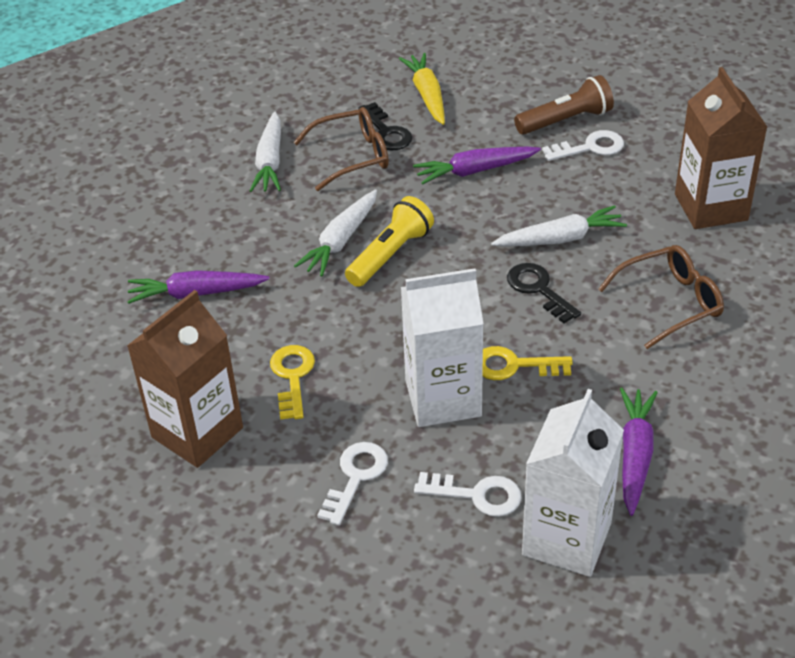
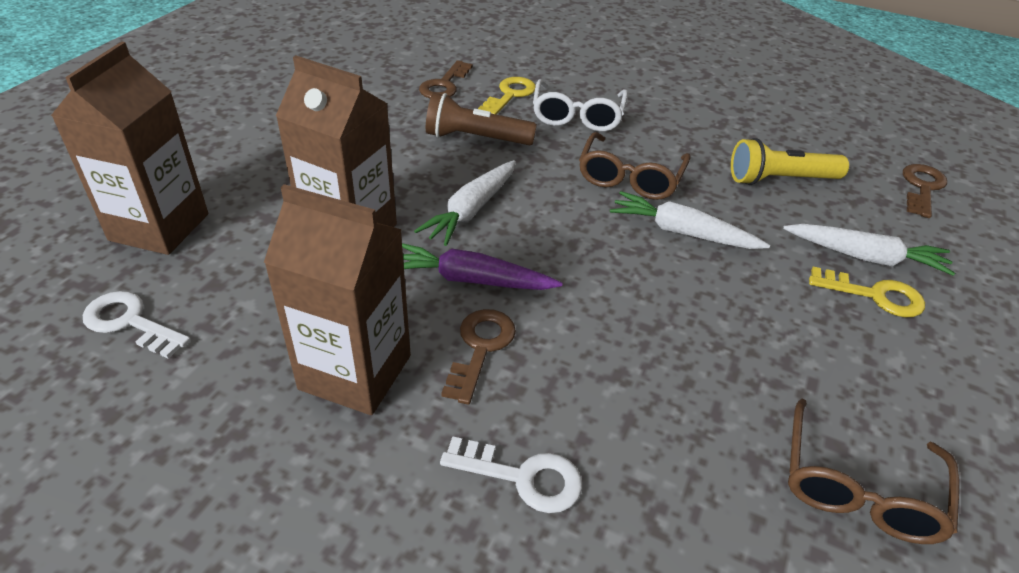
black key: 2 -> 0
brown carton: 2 -> 3
brown key: 0 -> 3
purple carrot: 3 -> 1
white carton: 2 -> 0
white glasses: 0 -> 1
white key: 3 -> 2
yellow carrot: 1 -> 0

